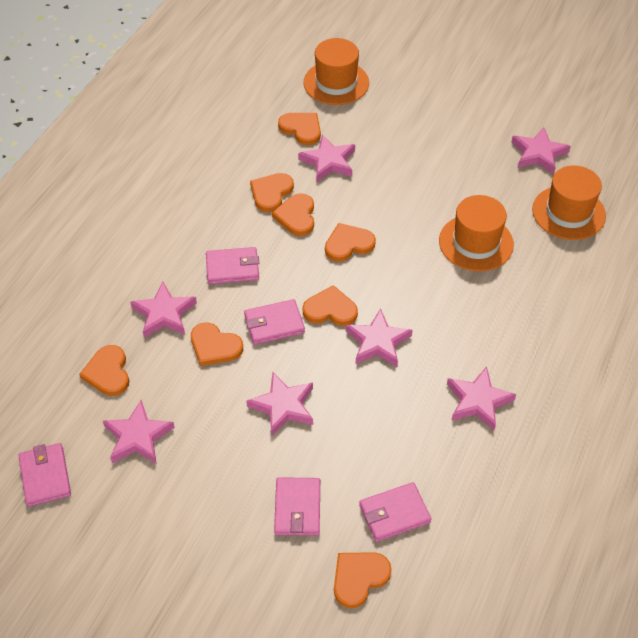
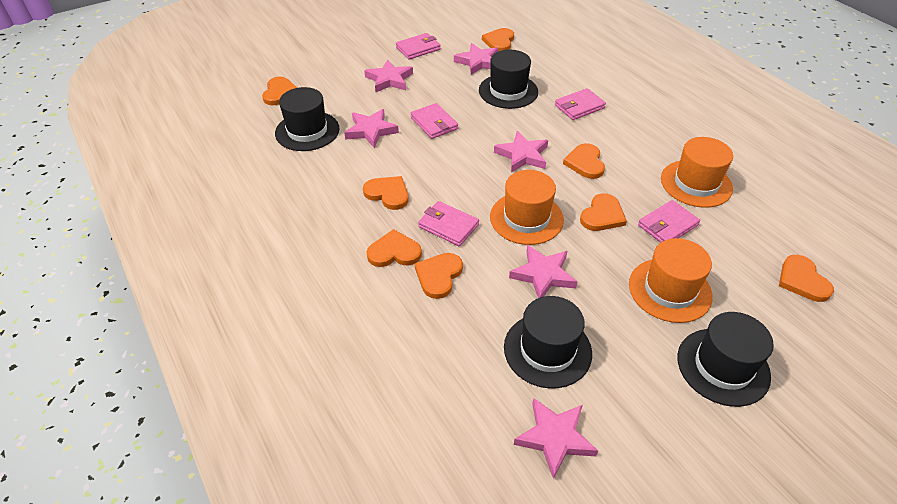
black hat: 0 -> 4
pink star: 7 -> 6

